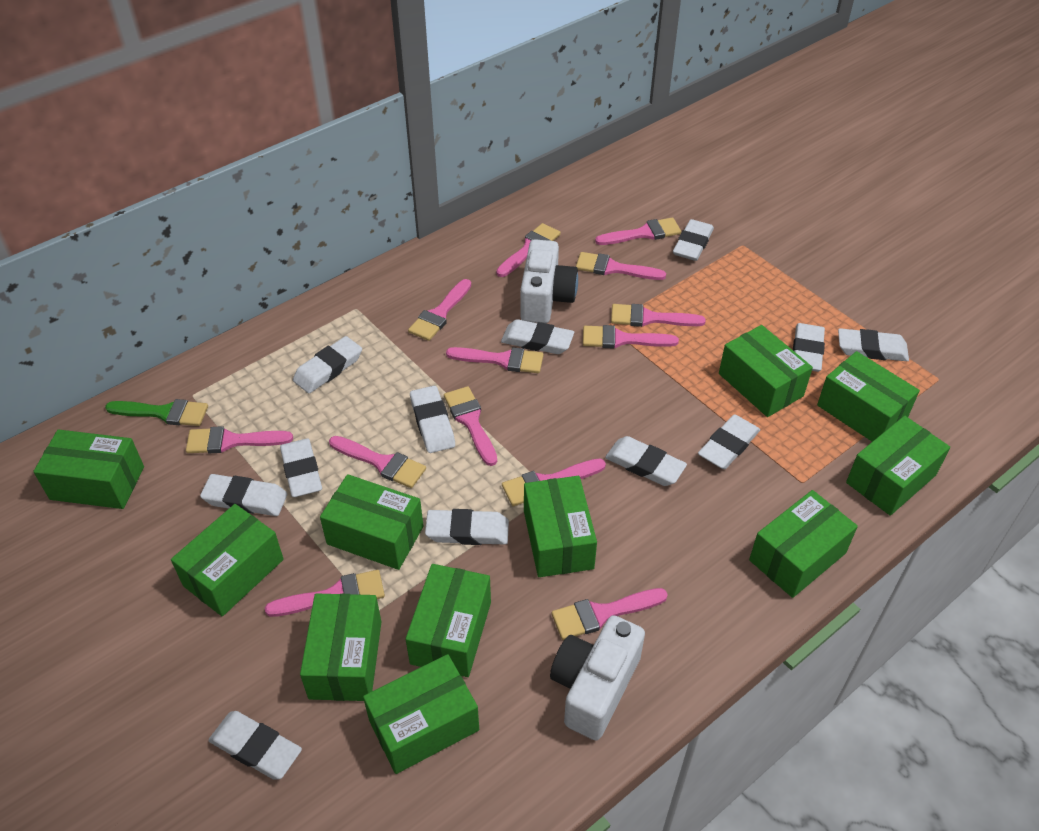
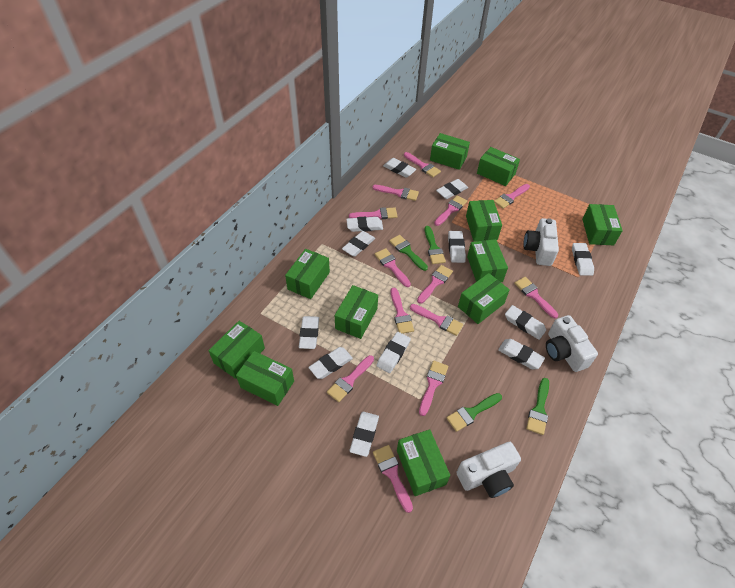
green brush: 1 -> 4
white camera: 2 -> 3

